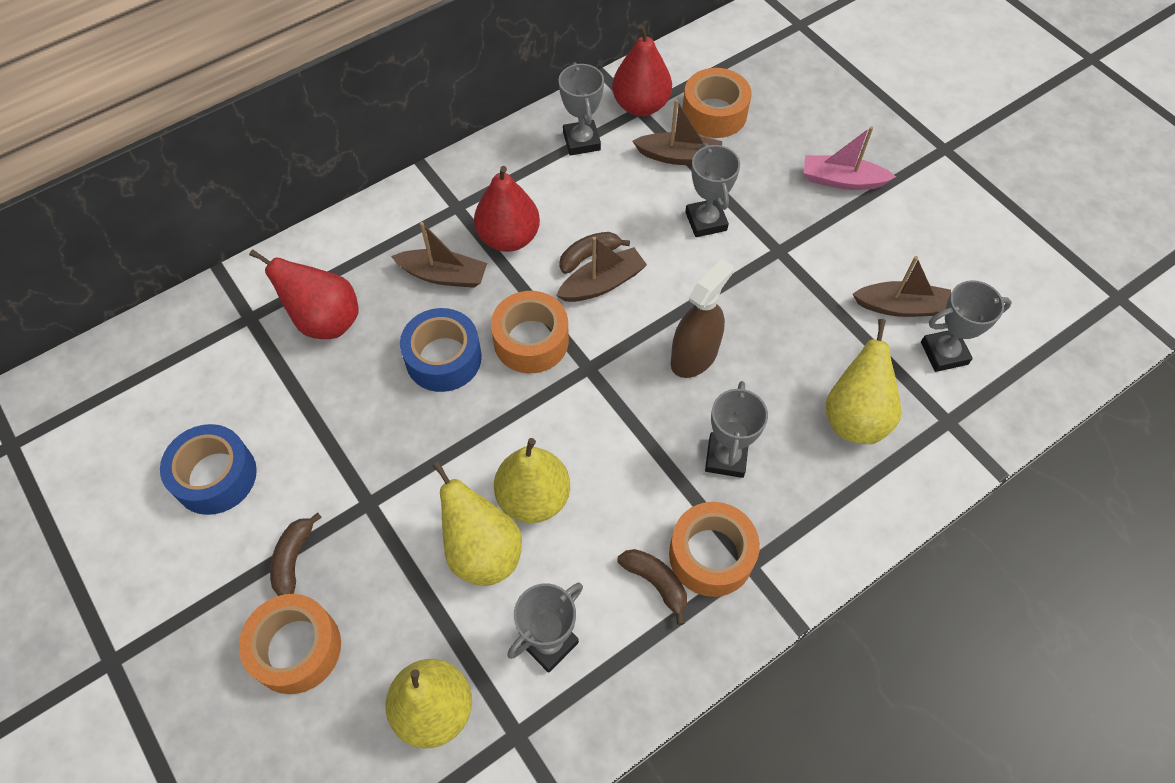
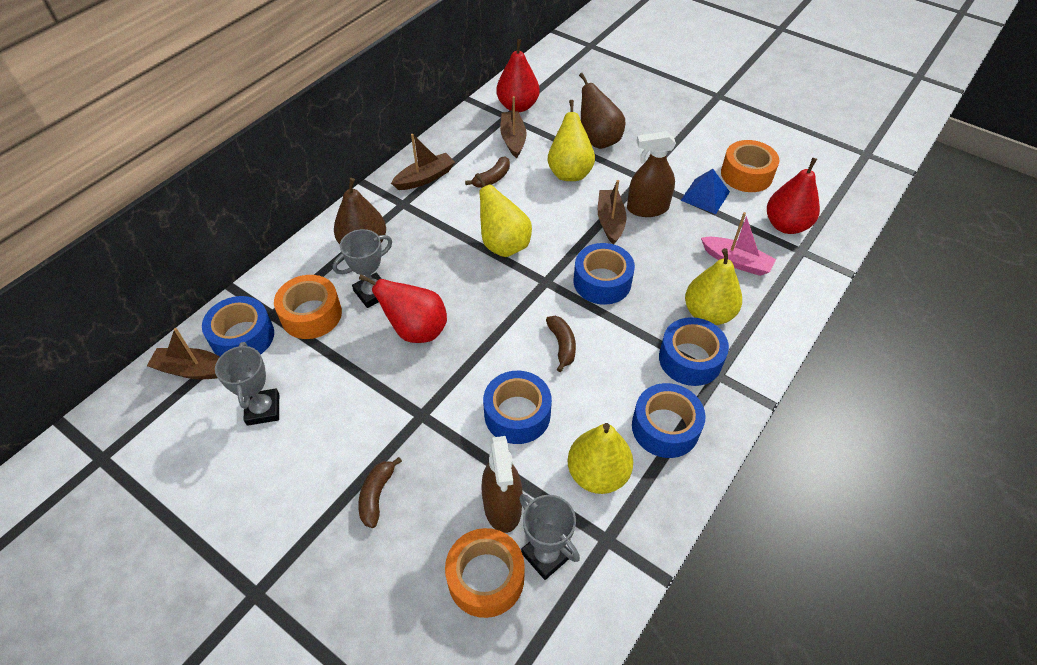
blue pyramid: 0 -> 1
blue tape: 2 -> 5
brown pear: 0 -> 2
brown spray bottle: 1 -> 2
grey trophy: 5 -> 3
orange tape: 4 -> 3

